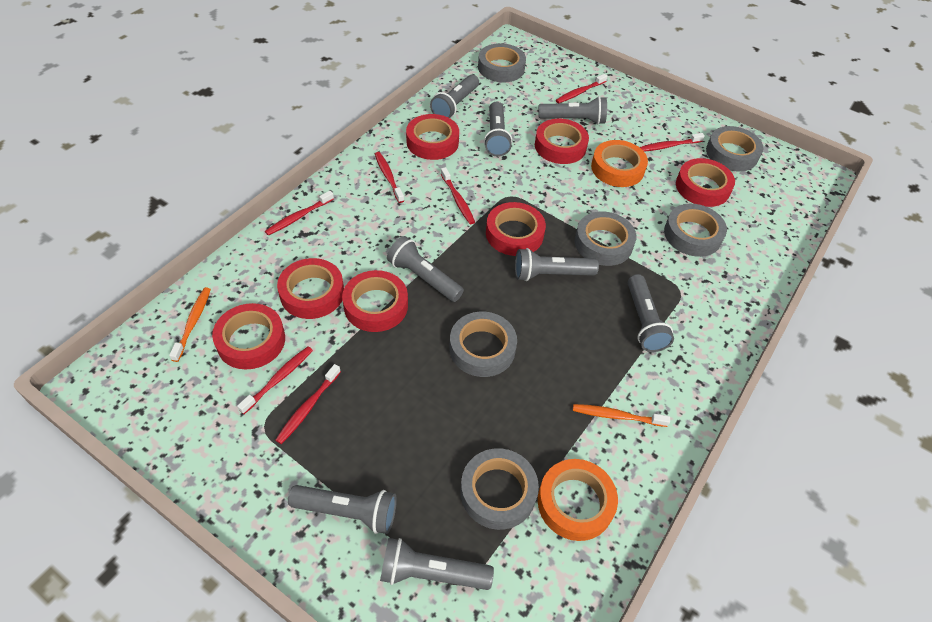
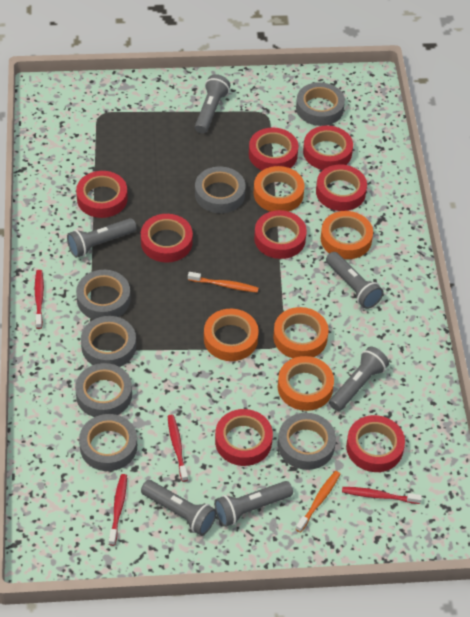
grey flashlight: 8 -> 6
grey tape: 6 -> 7
orange tape: 2 -> 5
red tape: 7 -> 8
red toothbrush: 7 -> 4

